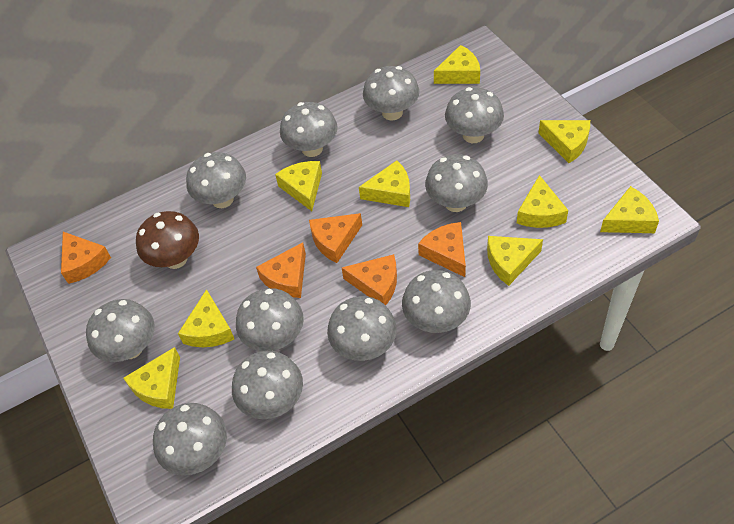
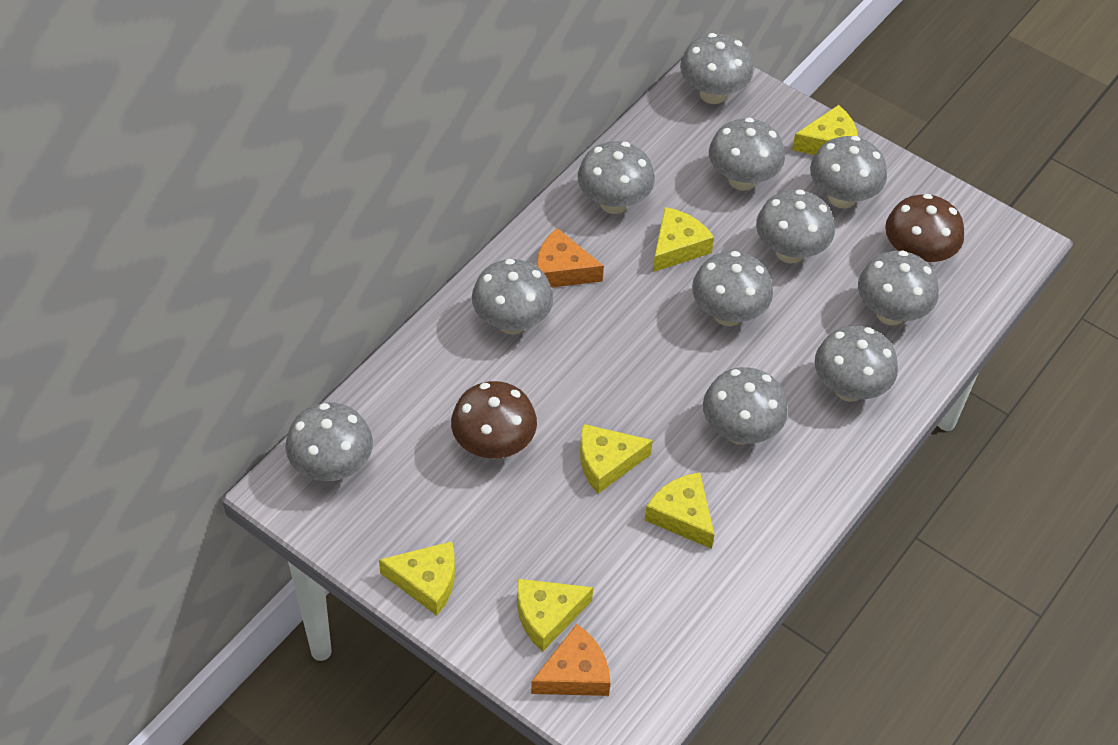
brown mushroom: 1 -> 2
orange cheese: 5 -> 2
yellow cheese: 9 -> 6

